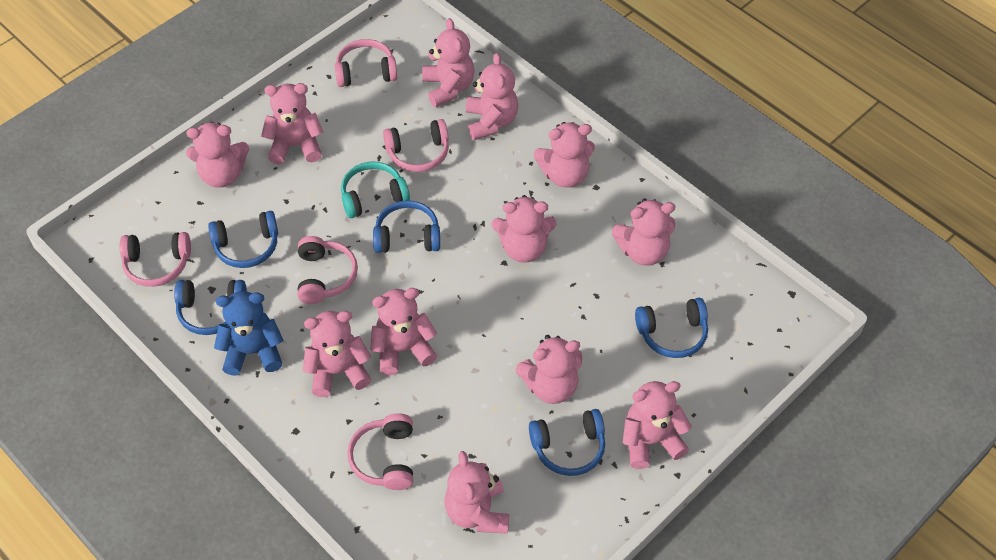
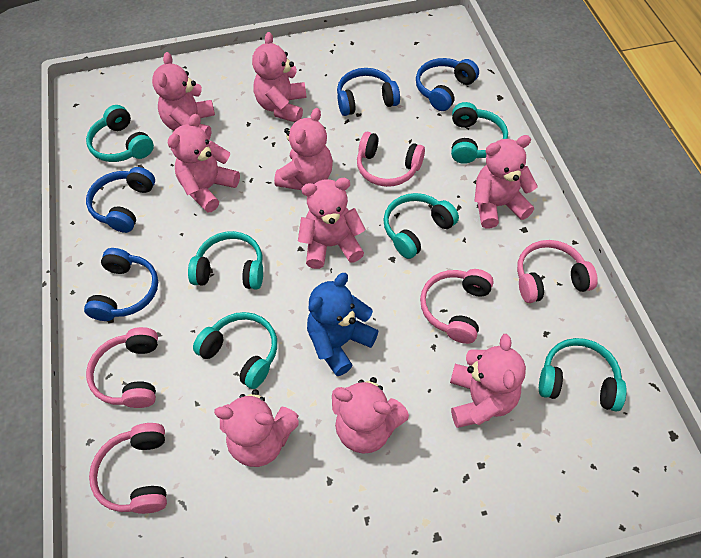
blue headphones: 5 -> 4
pink teddy bear: 12 -> 9
turquoise headphones: 1 -> 6

